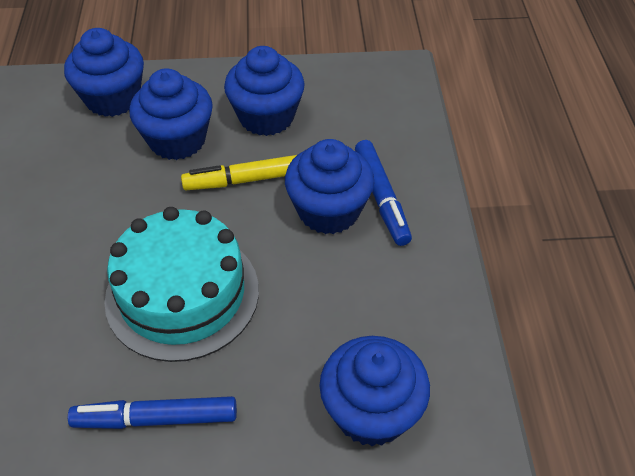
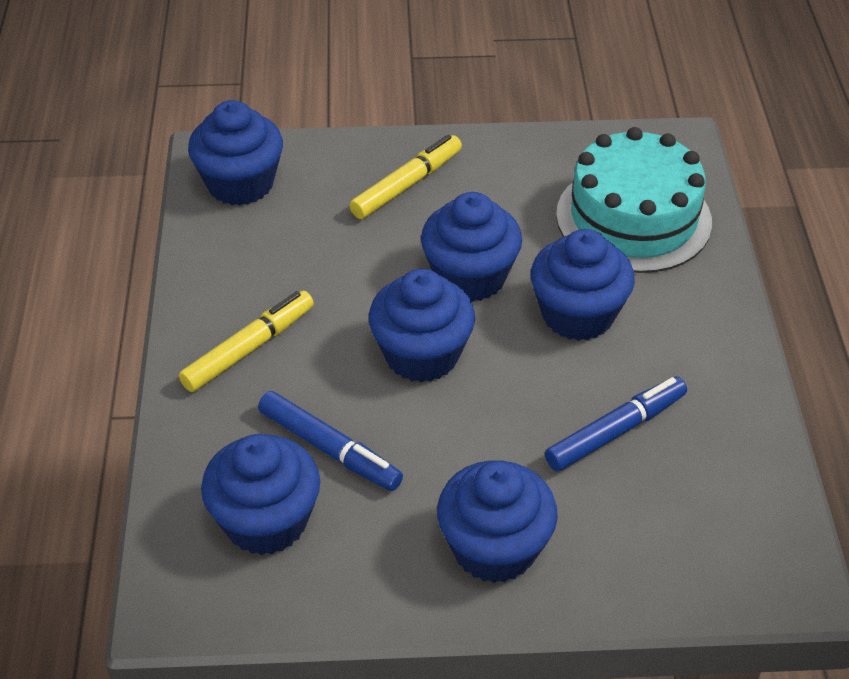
blue cupcake: 5 -> 6
yellow marker: 1 -> 2

